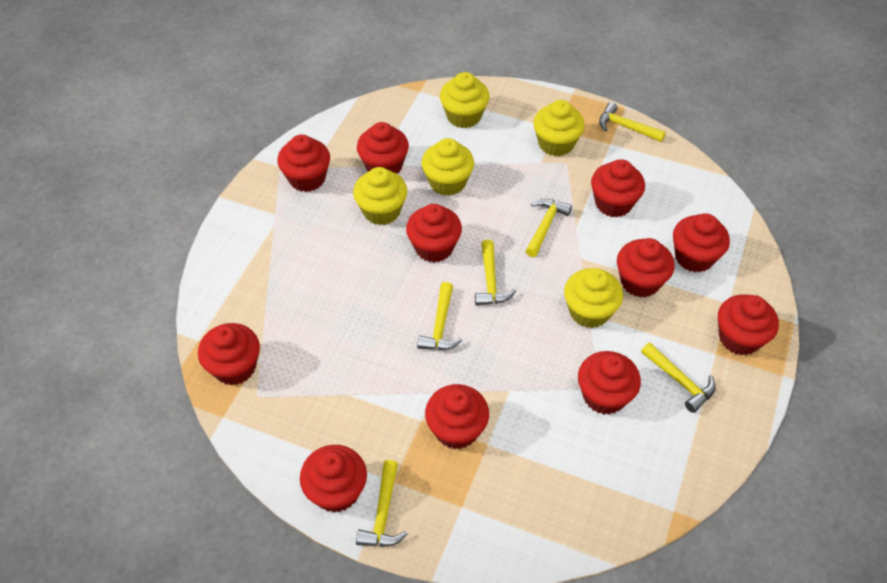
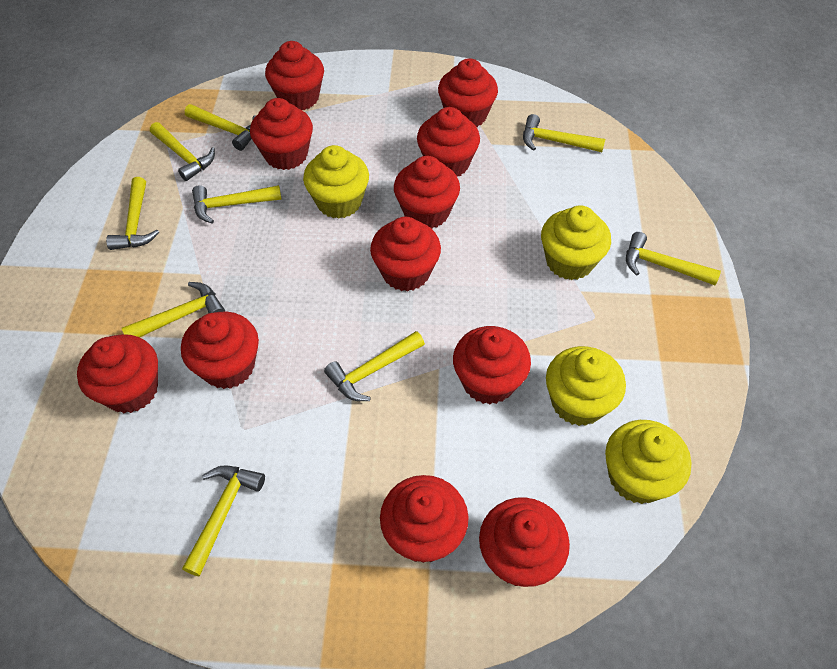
yellow cupcake: 5 -> 4
yellow hammer: 6 -> 9

